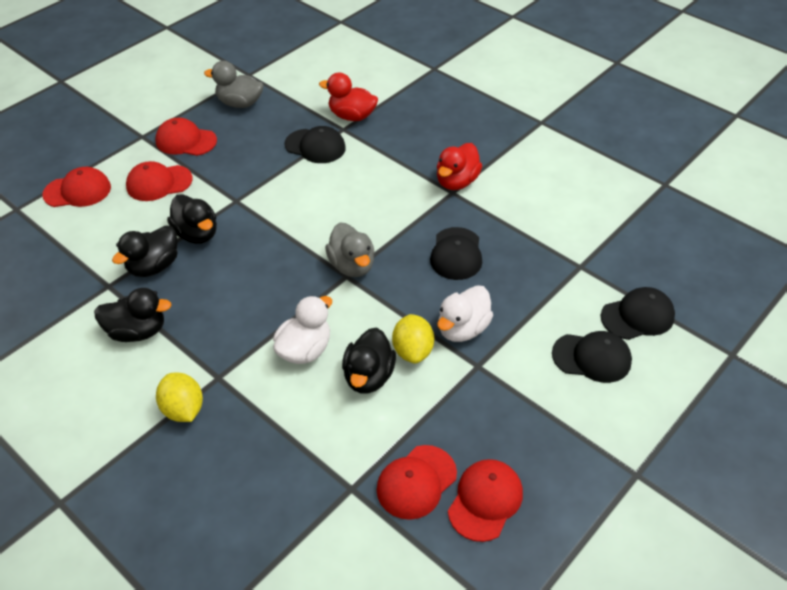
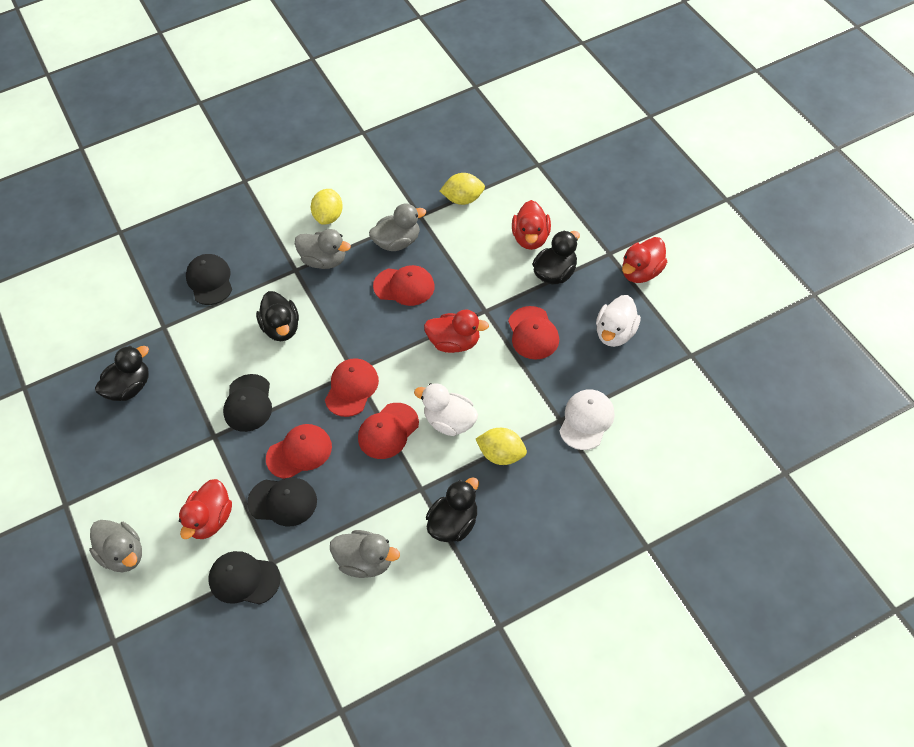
grey duck: 2 -> 4
red duck: 2 -> 4
white cap: 0 -> 1
yellow lemon: 2 -> 3

